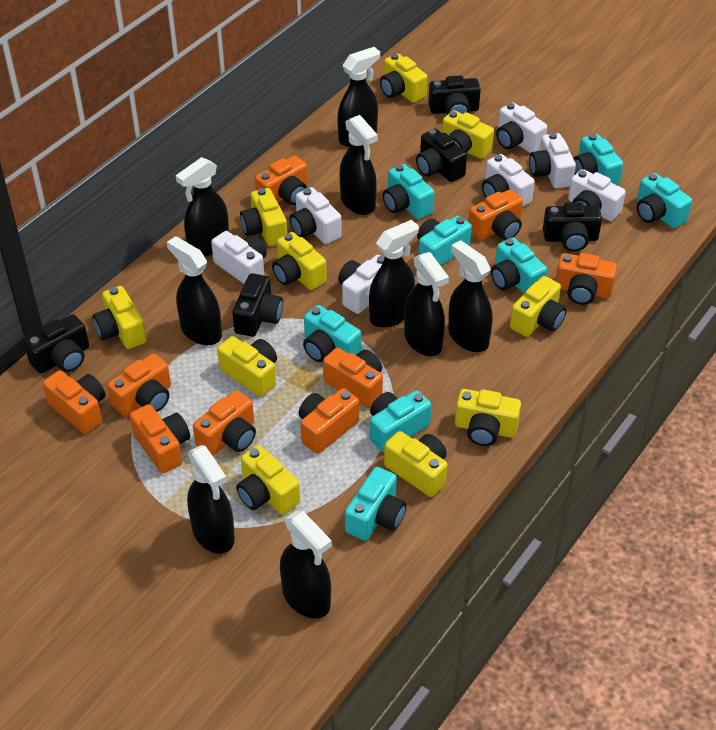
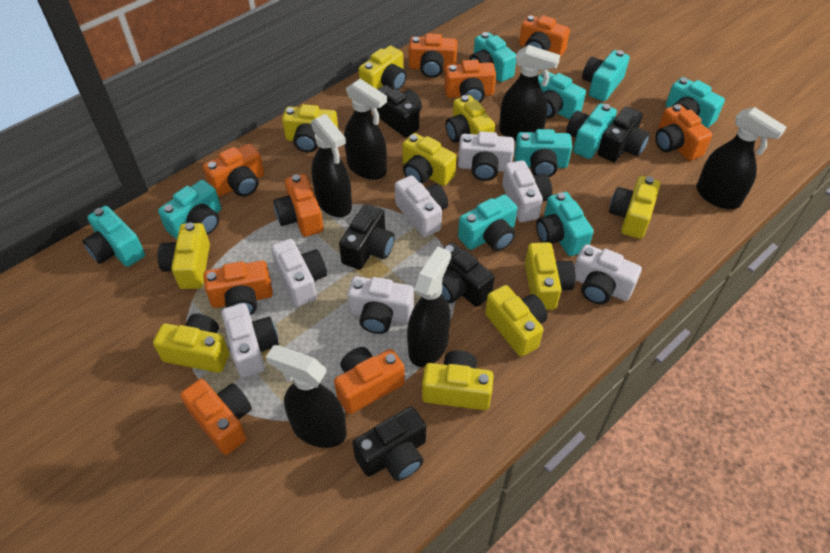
black spray bottle: 9 -> 6
turquoise camera: 8 -> 10

